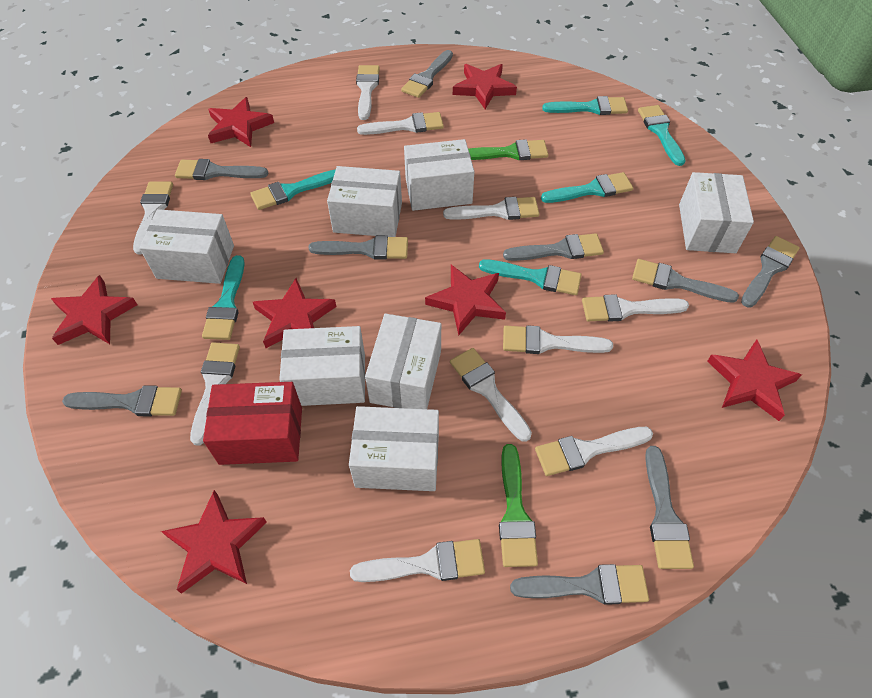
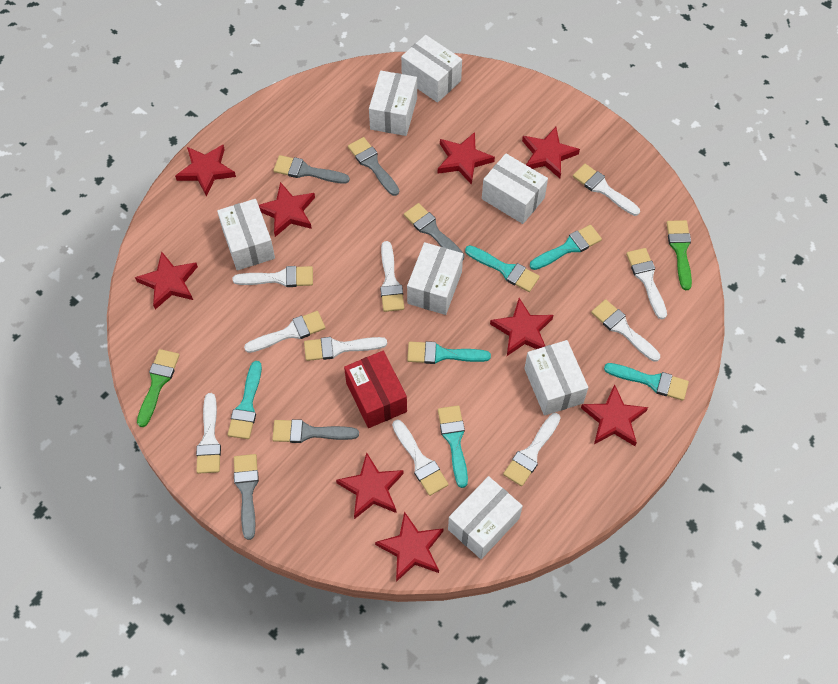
grey brush: 9 -> 5
red star: 7 -> 9

